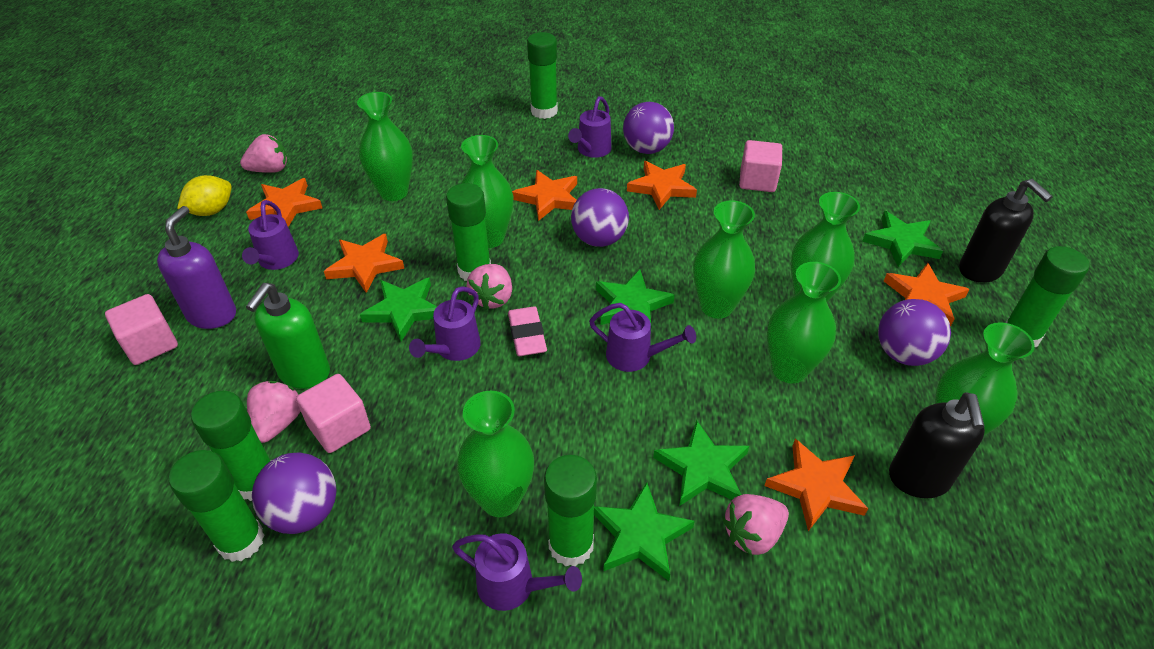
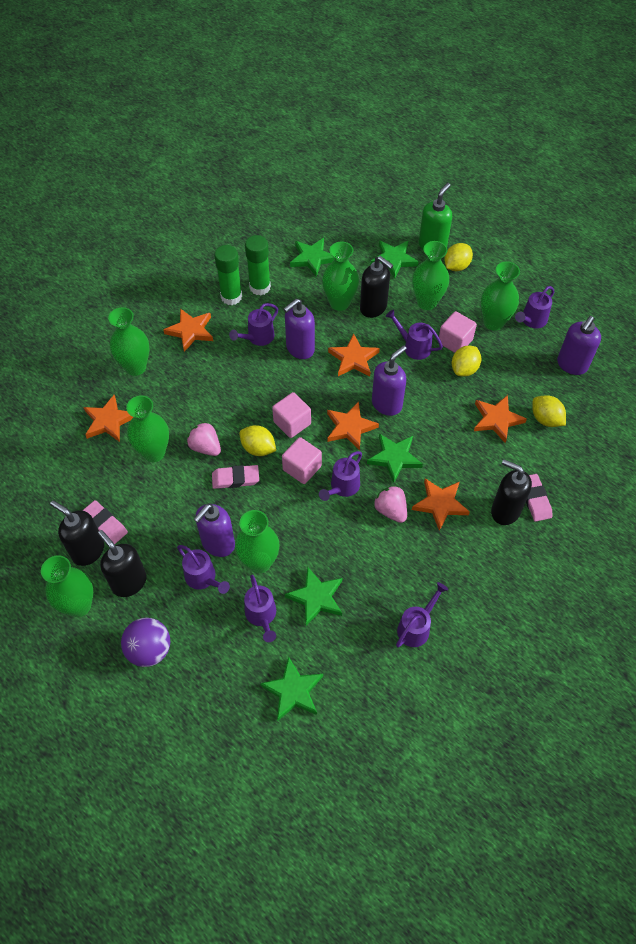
black soap dispenser: 2 -> 4
green glue stick: 6 -> 2
pink eraser: 1 -> 3
pink strawberry: 4 -> 2
purple ball: 4 -> 1
purple soap dispenser: 1 -> 4
purple watering can: 5 -> 7
yellow lemon: 1 -> 4

